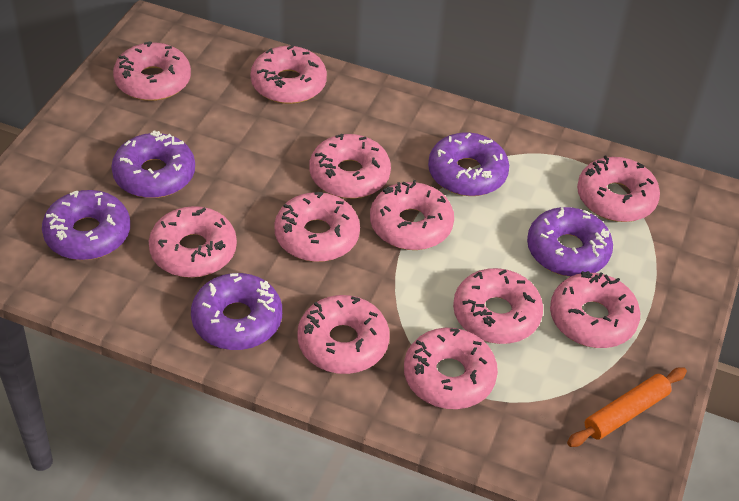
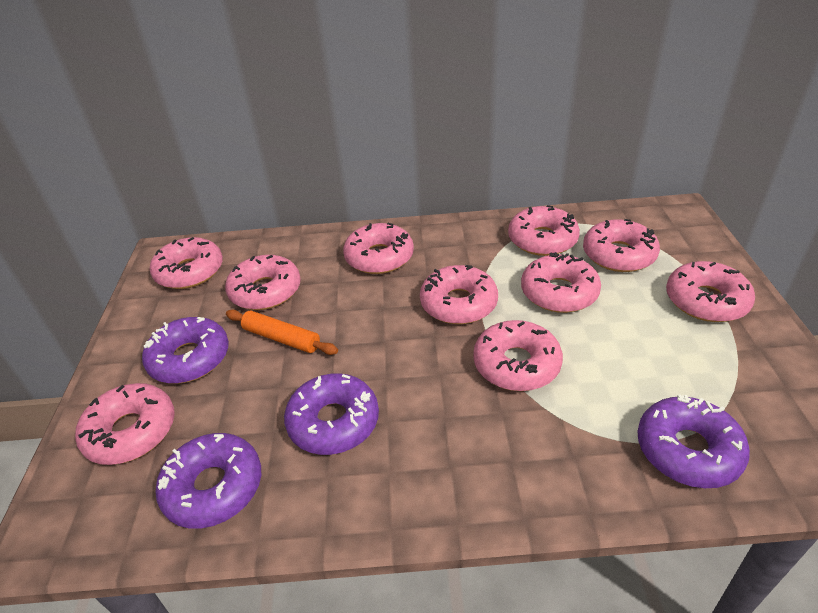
pink donut: 11 -> 10
purple donut: 5 -> 4

